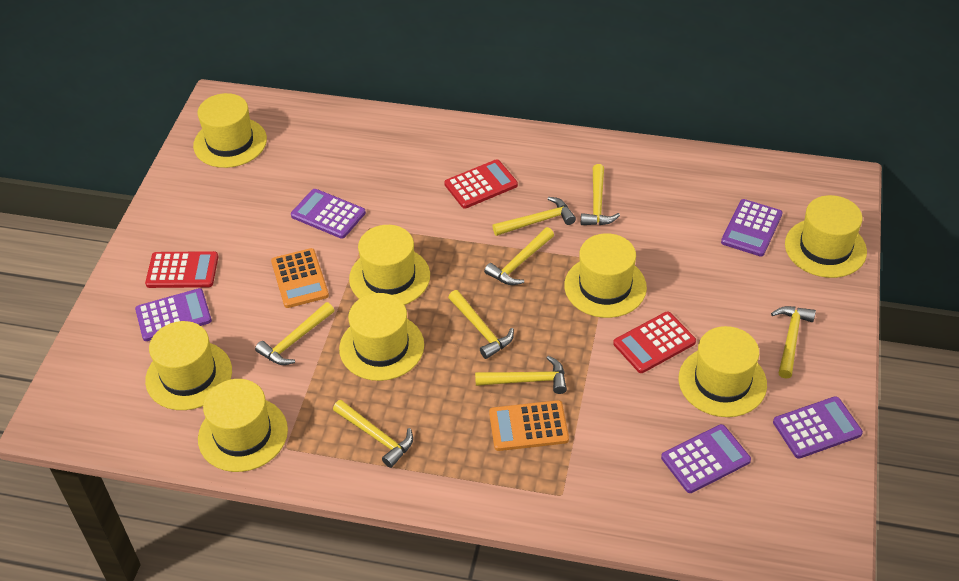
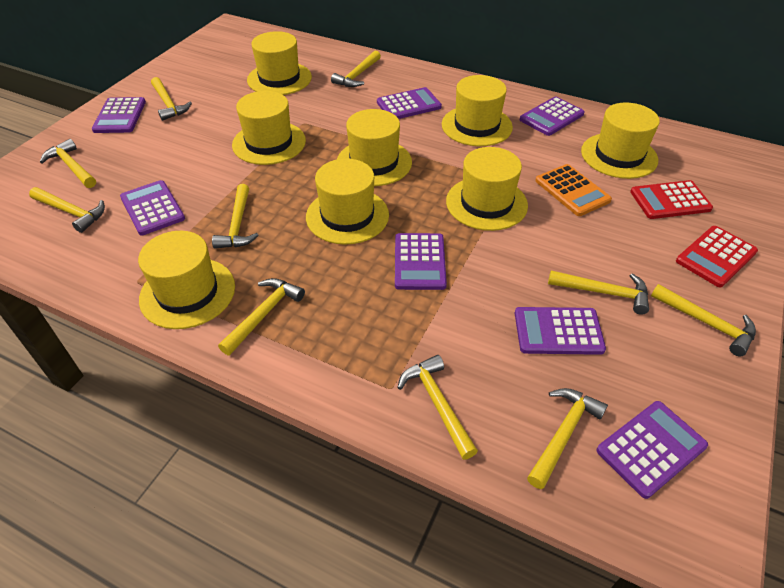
orange calculator: 2 -> 1
purple calculator: 5 -> 7
red calculator: 3 -> 2
yellow hammer: 8 -> 10

